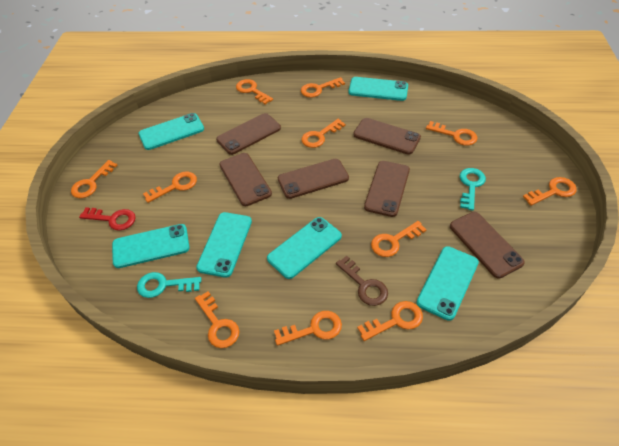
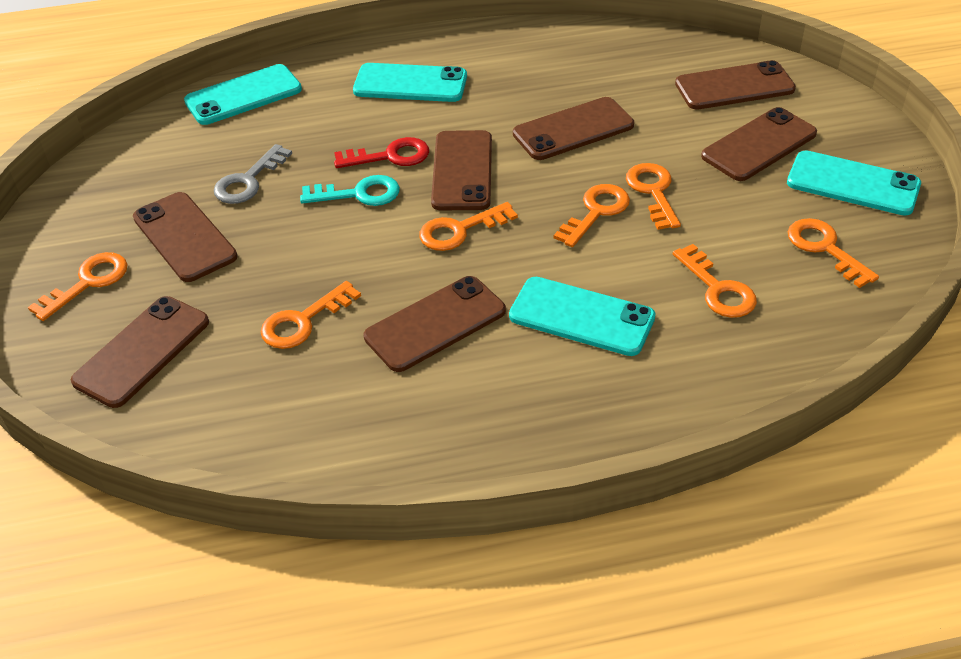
brown key: 1 -> 0
brown phone: 6 -> 7
grey key: 0 -> 1
orange key: 11 -> 7
turquoise key: 2 -> 1
turquoise phone: 6 -> 4

